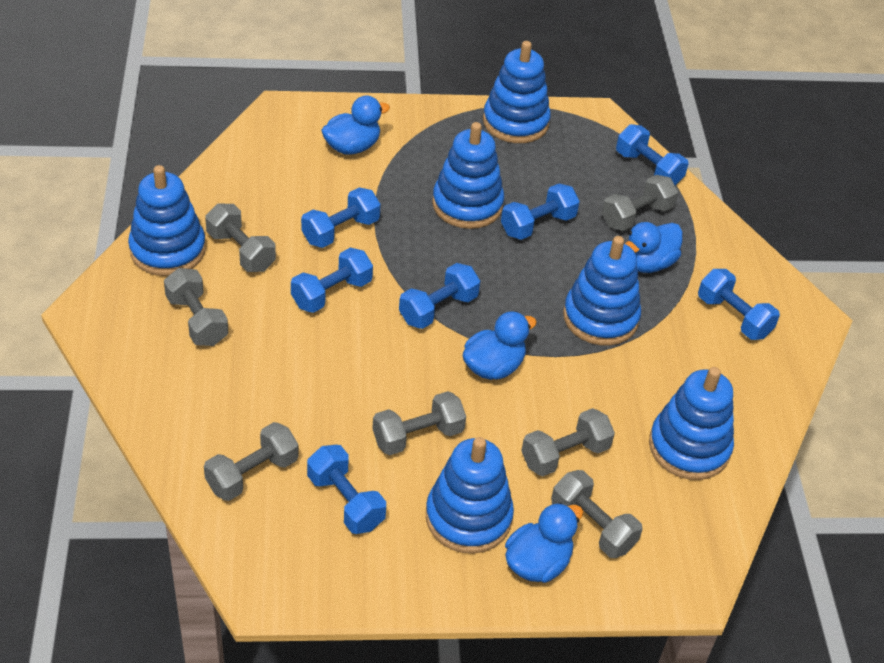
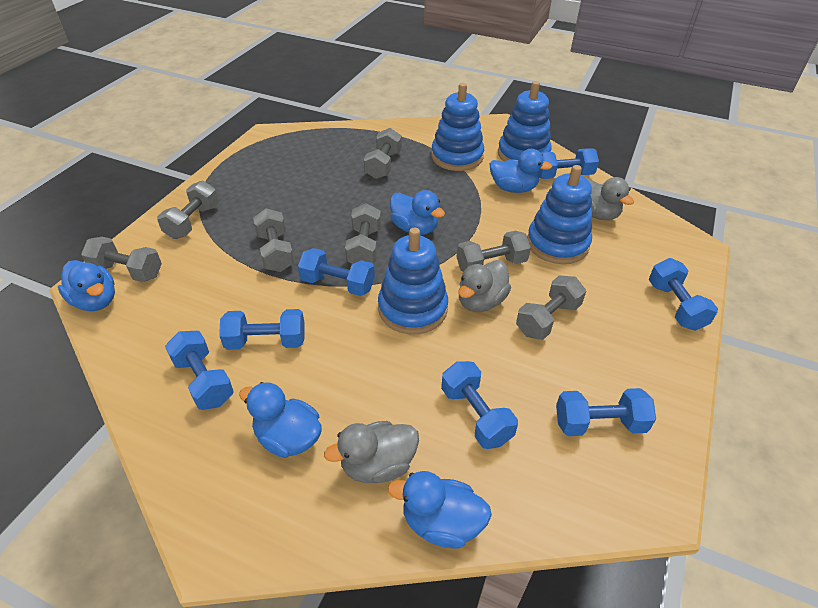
blue duck: 4 -> 5
blue stacking toy: 6 -> 4
grey duck: 0 -> 3

